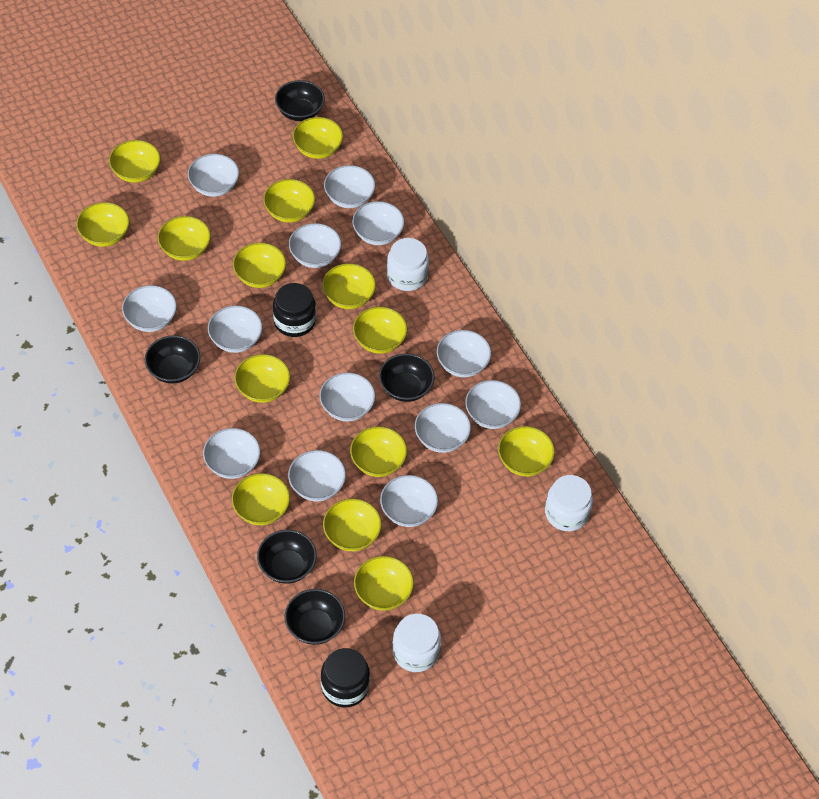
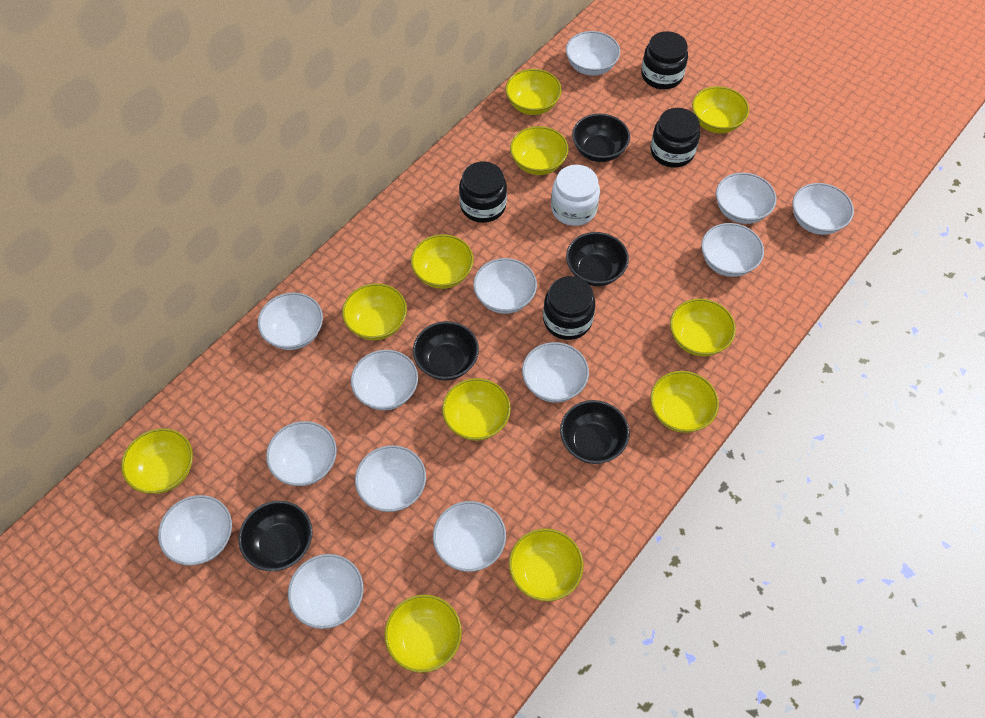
black jar: 2 -> 4
white jar: 3 -> 1
yellow bowl: 14 -> 11

